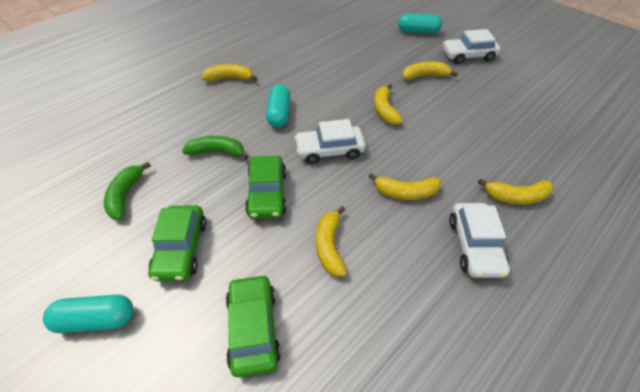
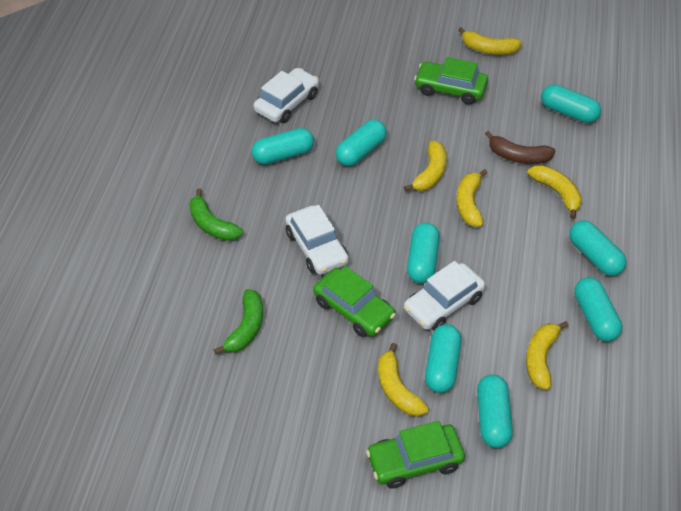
brown banana: 0 -> 1
turquoise capsule: 3 -> 8

